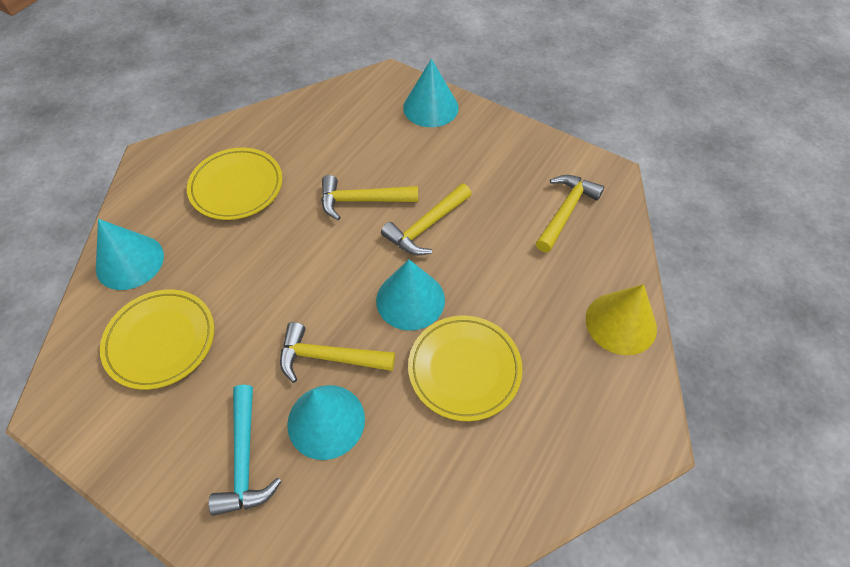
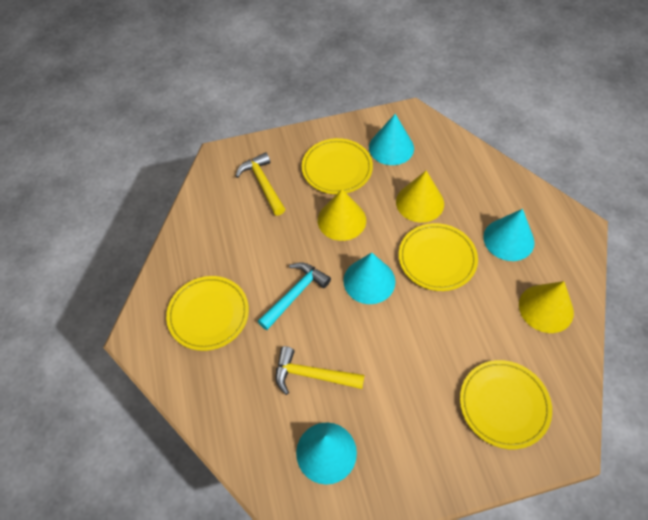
yellow cone: 1 -> 3
yellow hammer: 4 -> 2
yellow plate: 3 -> 4

